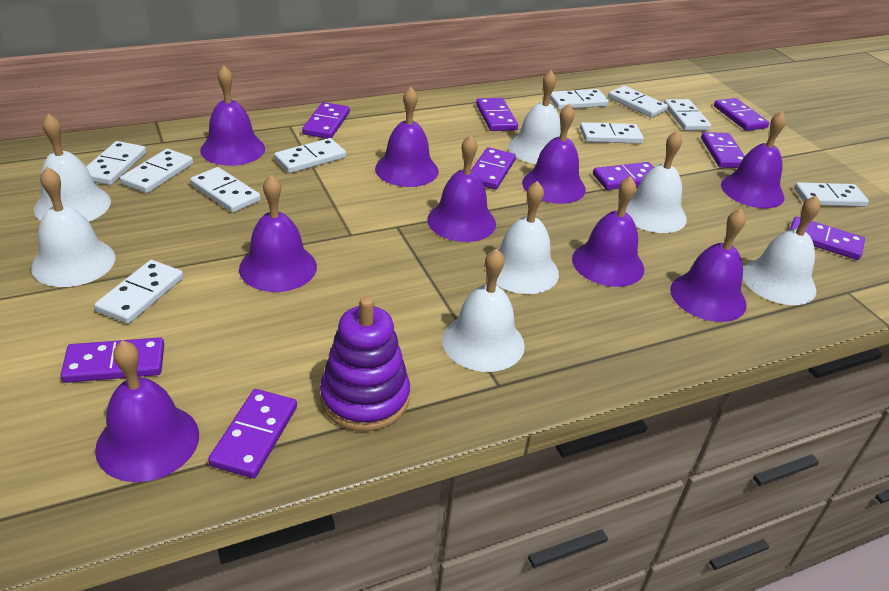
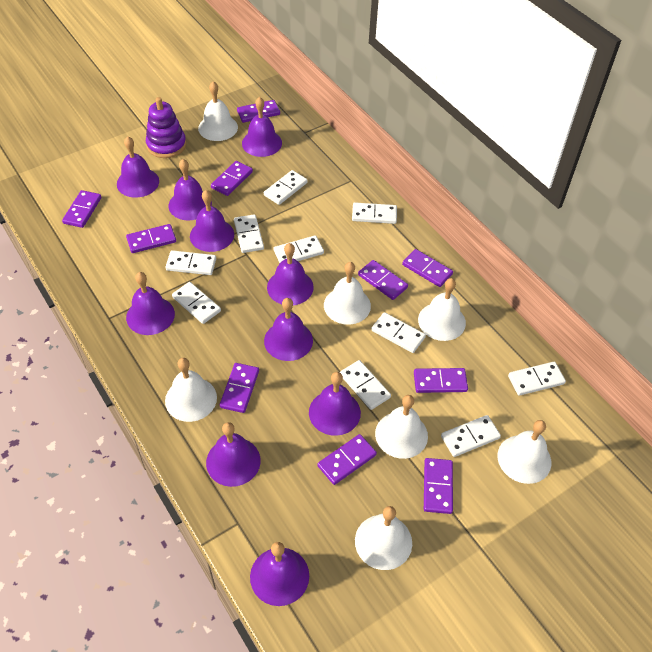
purple bell: 9 -> 10
purple domino: 9 -> 10

